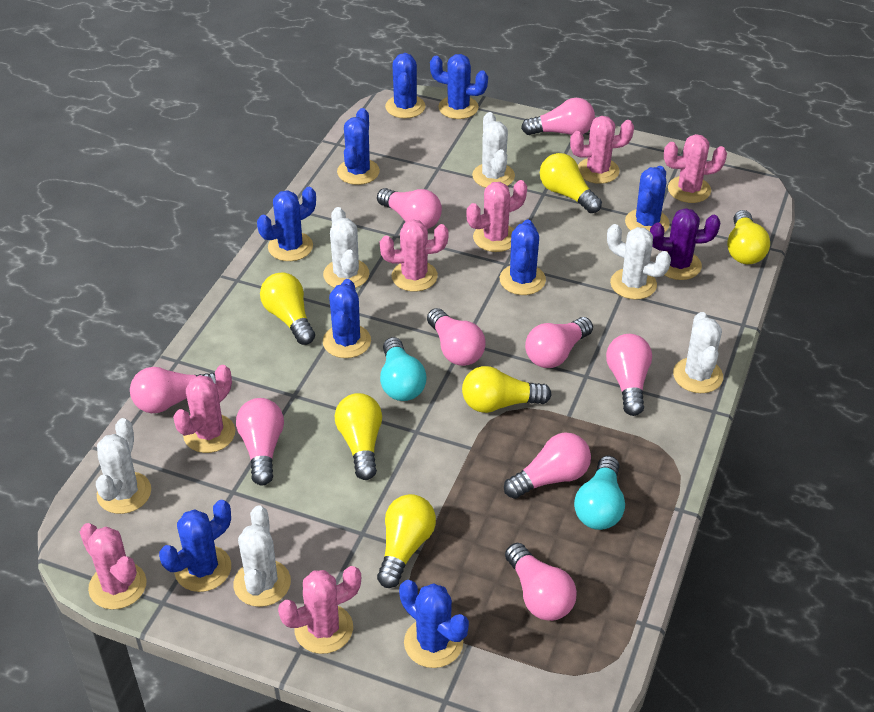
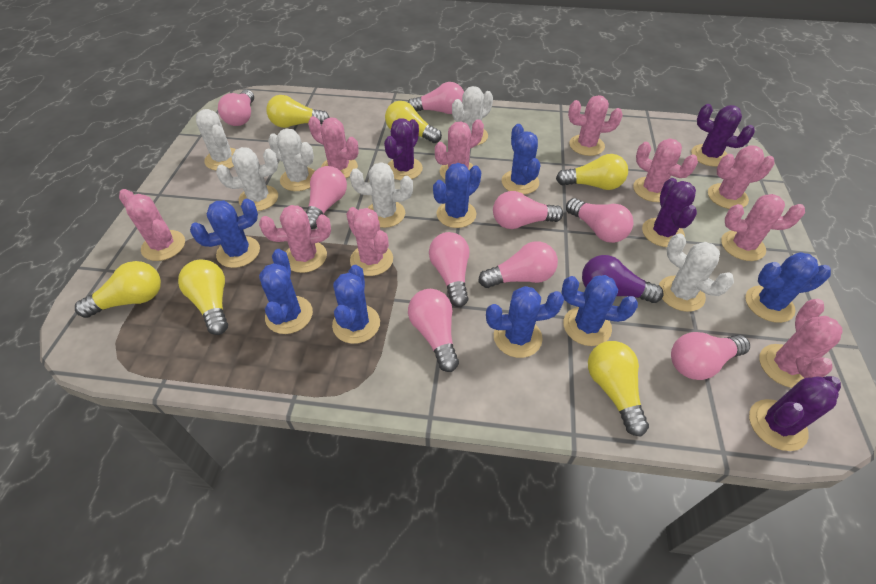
blue cactus: 9 -> 8
pink cactus: 7 -> 10
purple cactus: 1 -> 4
purple light bulb: 0 -> 1
turquoise light bulb: 2 -> 0

